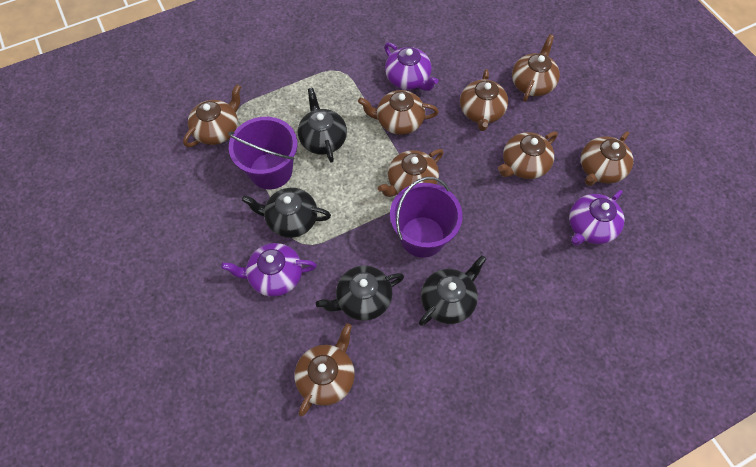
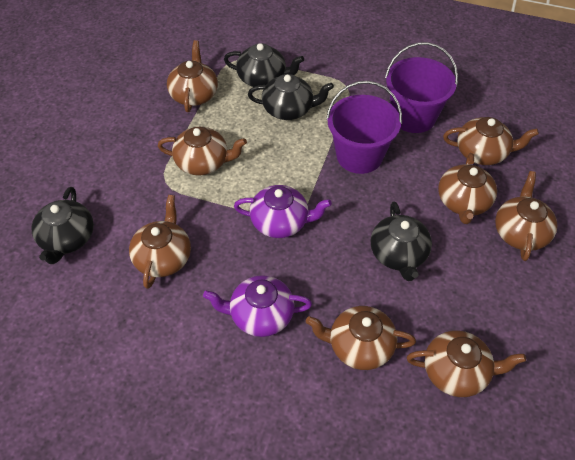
purple teapot: 3 -> 2

